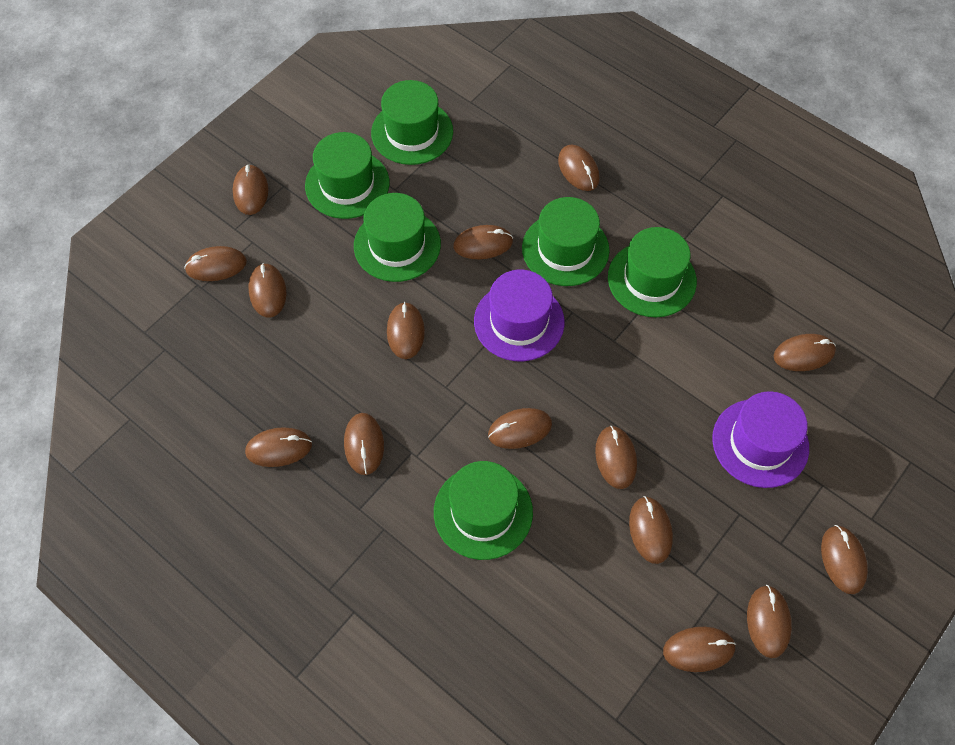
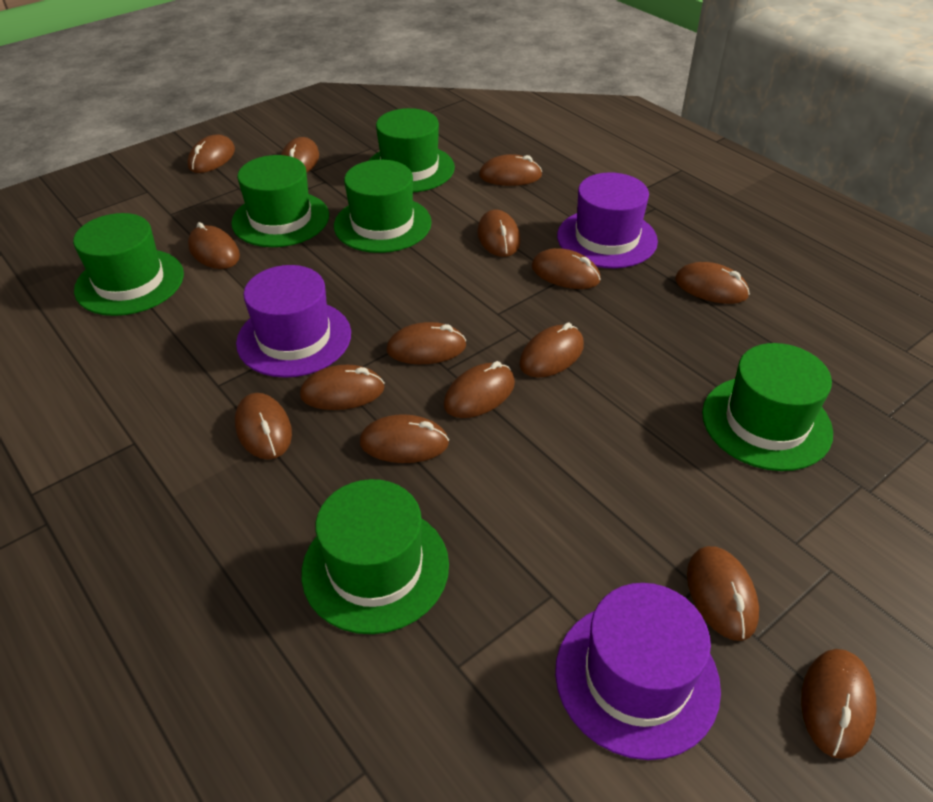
purple hat: 2 -> 3

